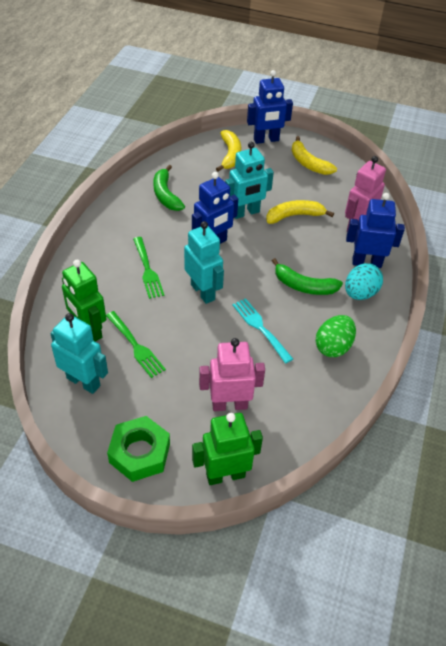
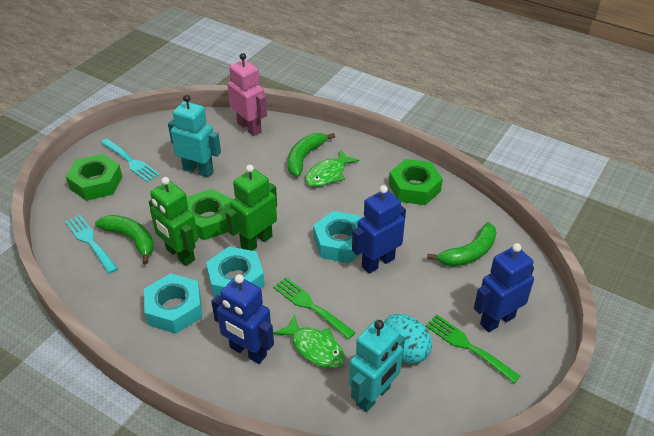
green banana: 2 -> 3
green egg: 1 -> 0
green fish: 0 -> 2
green nut: 1 -> 3
pink robot: 2 -> 1
turquoise fork: 1 -> 2
turquoise nut: 0 -> 3
turquoise robot: 3 -> 2
yellow banana: 3 -> 0

